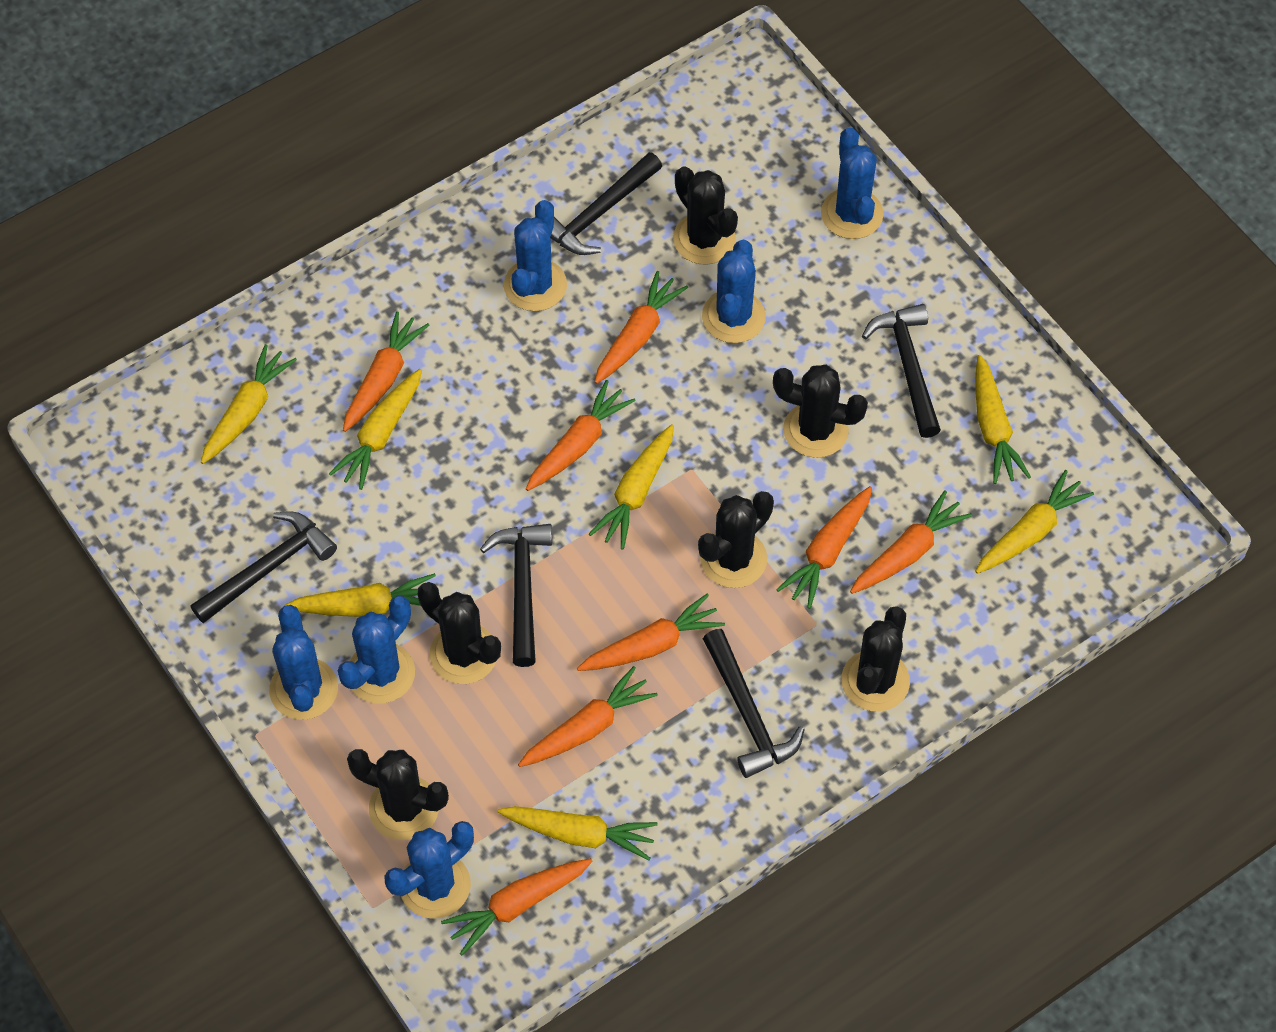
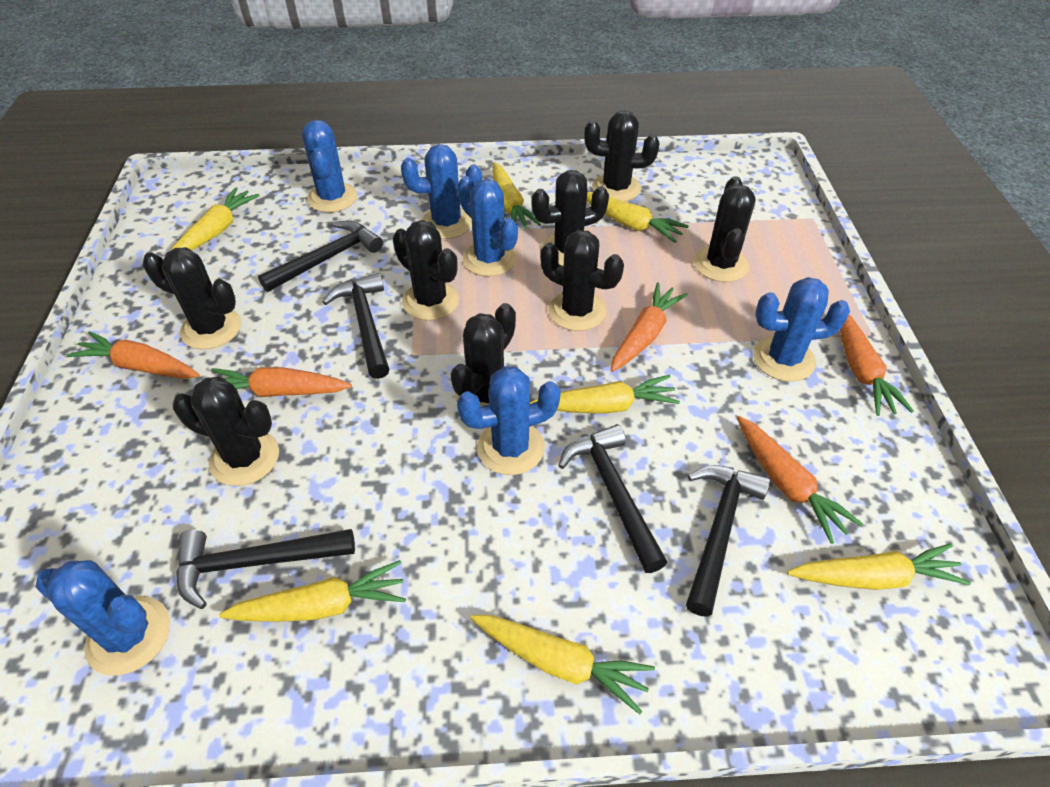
black cactus: 6 -> 8
orange carrot: 8 -> 5

